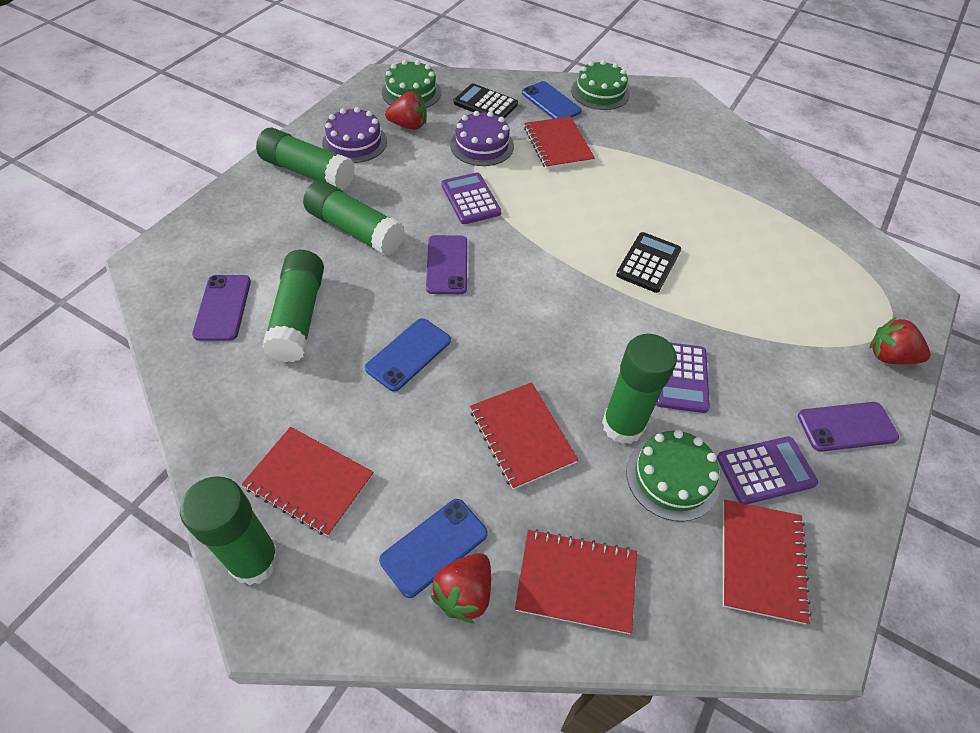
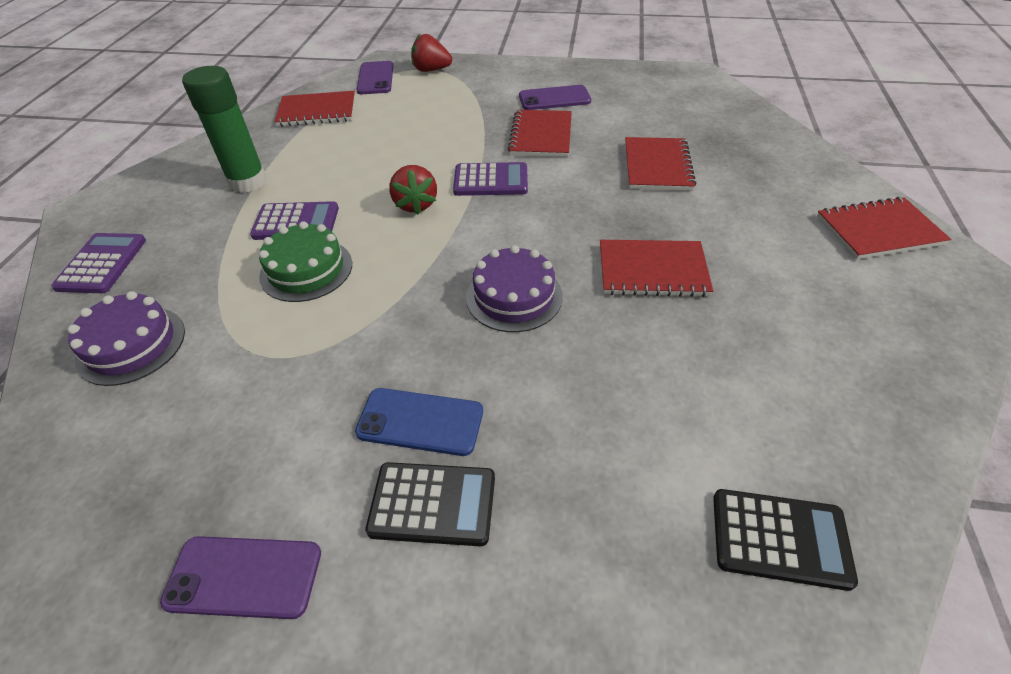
blue phone: 3 -> 1
green cake: 3 -> 1
green glue stick: 5 -> 1
red strawberry: 3 -> 2

